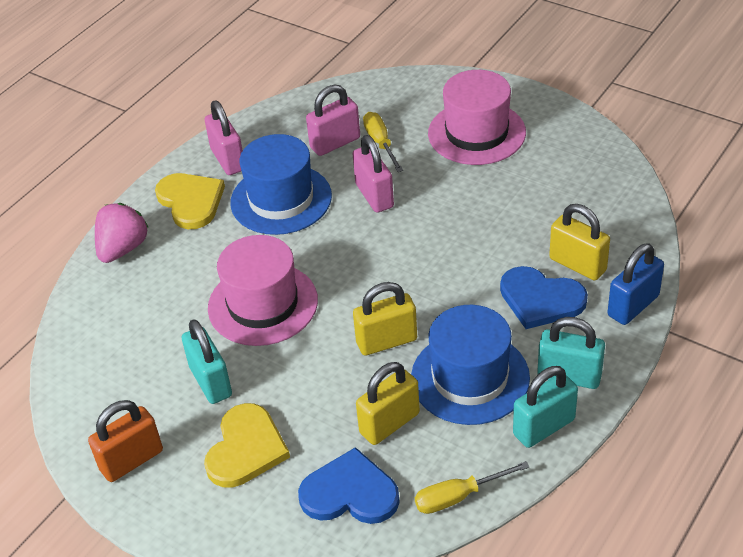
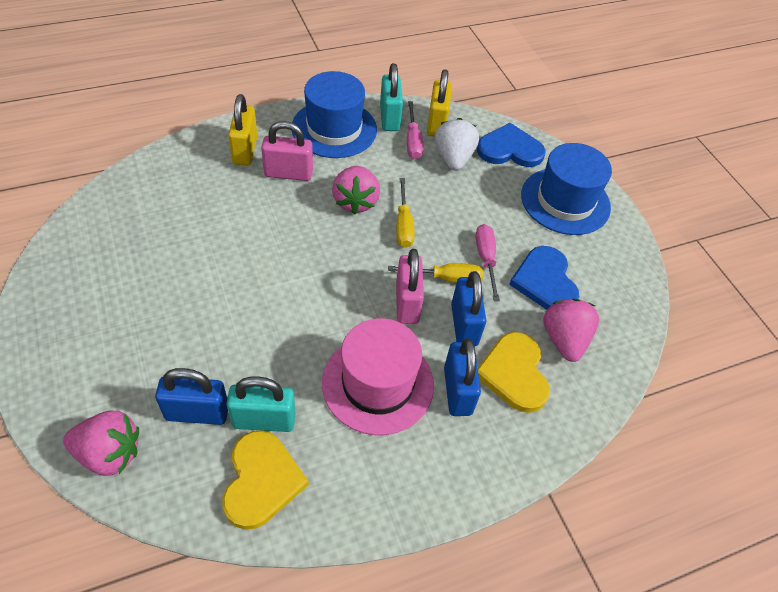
blue padlock: 1 -> 3
orange padlock: 1 -> 0
pink hat: 2 -> 1
pink padlock: 3 -> 2
pink screwdriver: 0 -> 2
pink strawberry: 1 -> 3
turquoise padlock: 3 -> 2
white strawberry: 0 -> 1
yellow padlock: 3 -> 2

